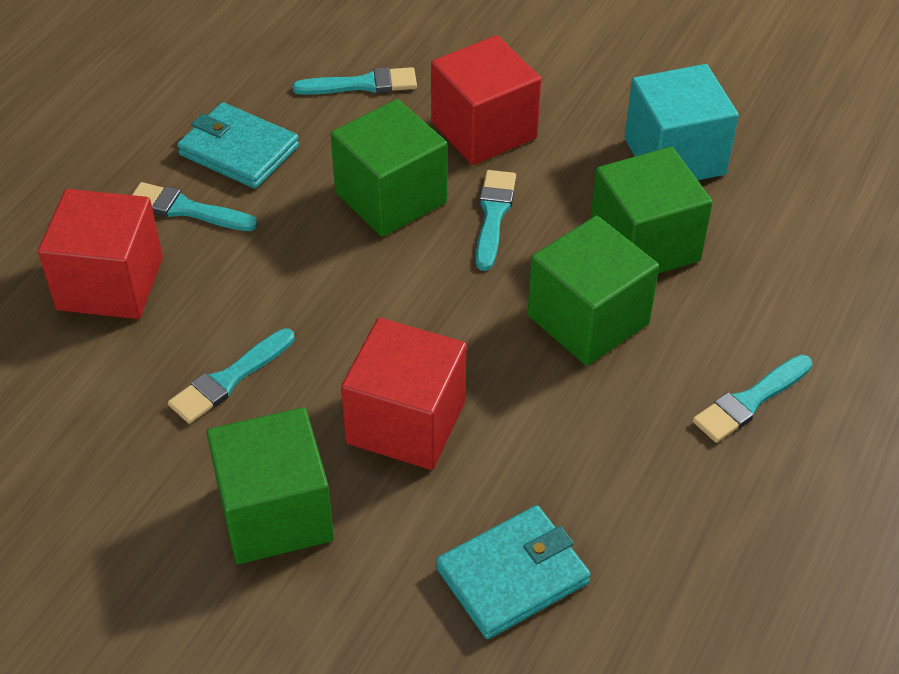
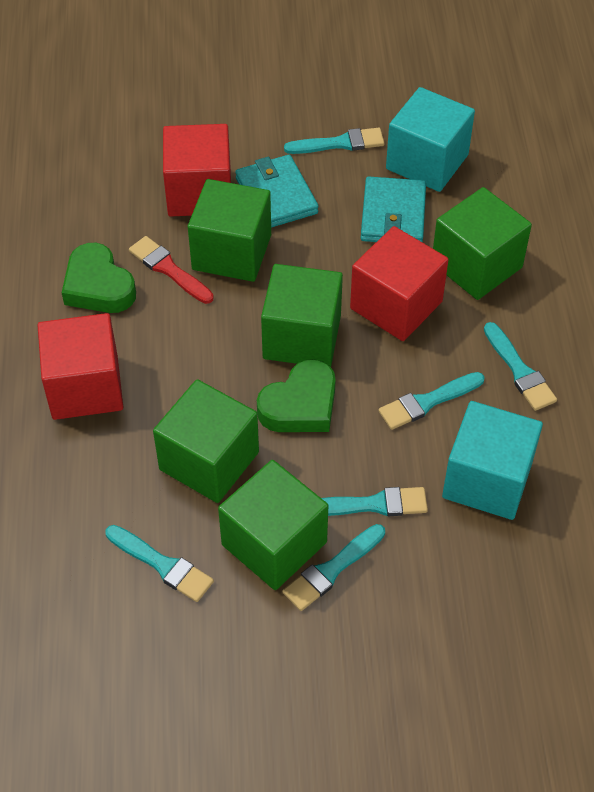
green cube: 4 -> 5
green heart: 0 -> 2
red brush: 0 -> 1
turquoise brush: 5 -> 6
turquoise cube: 1 -> 2

